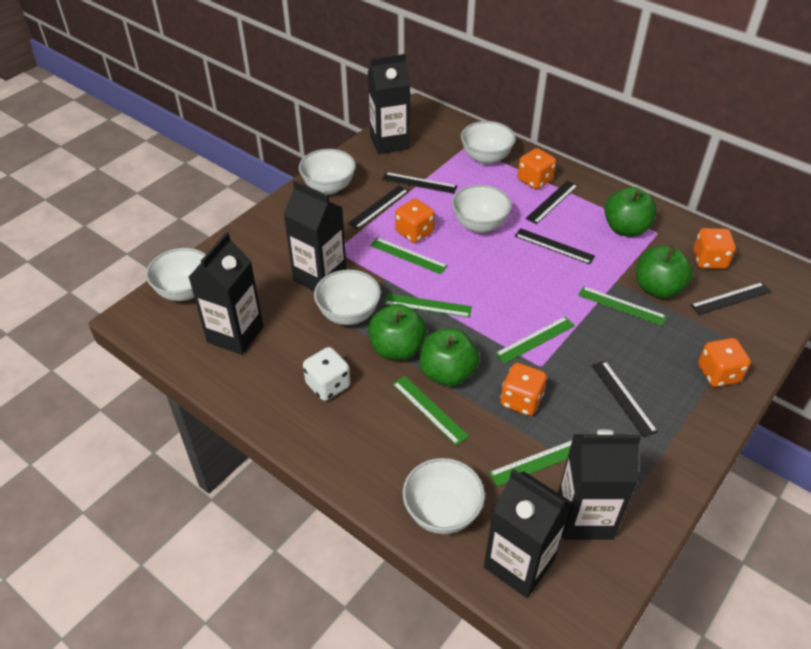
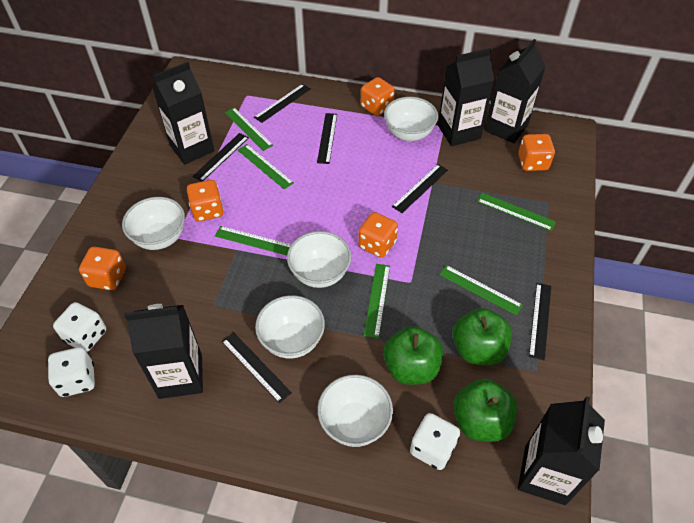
green apple: 4 -> 3
white bowl: 6 -> 5
white dice: 1 -> 3

